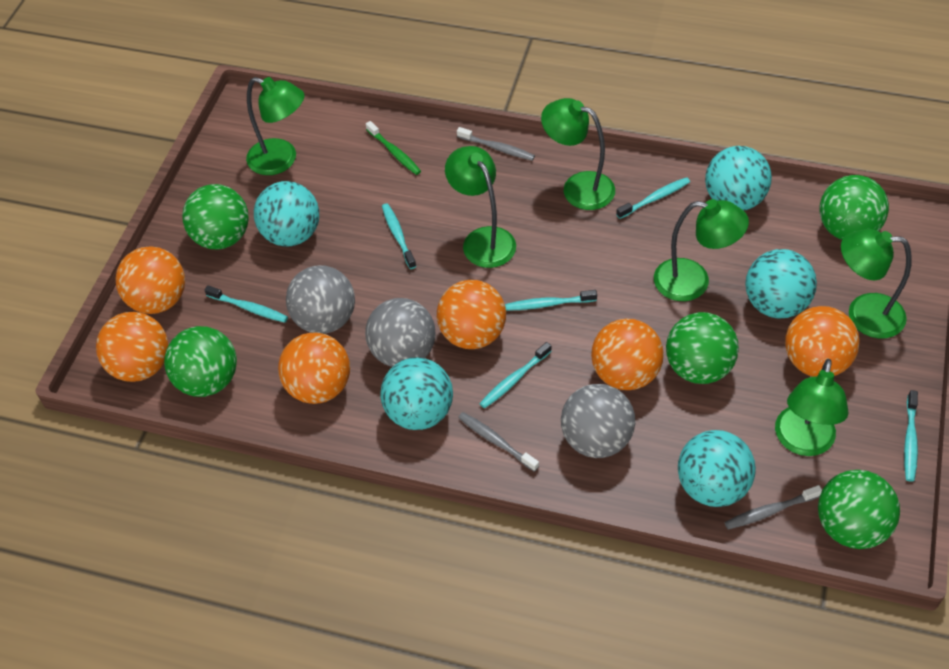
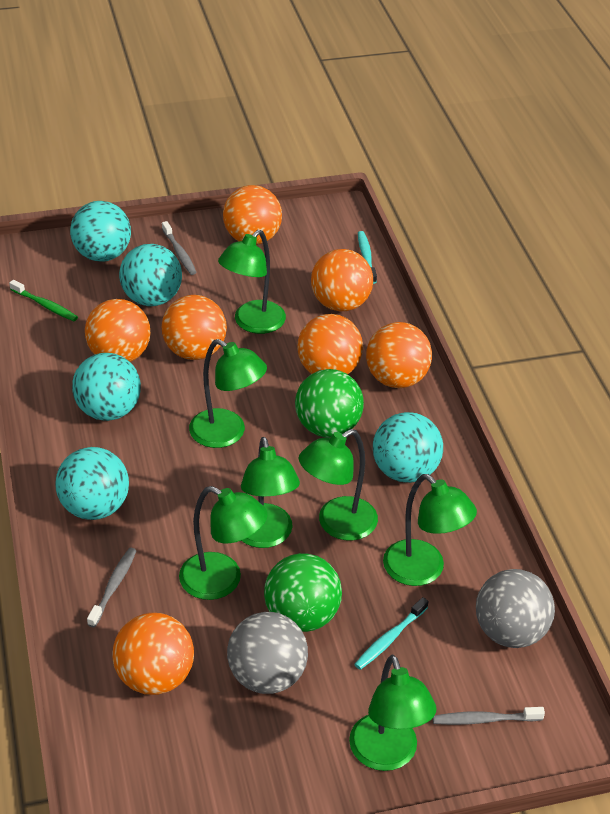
green ball: 5 -> 2
green lamp: 6 -> 7
grey ball: 3 -> 2
orange ball: 6 -> 7
turquoise toothbrush: 6 -> 2

